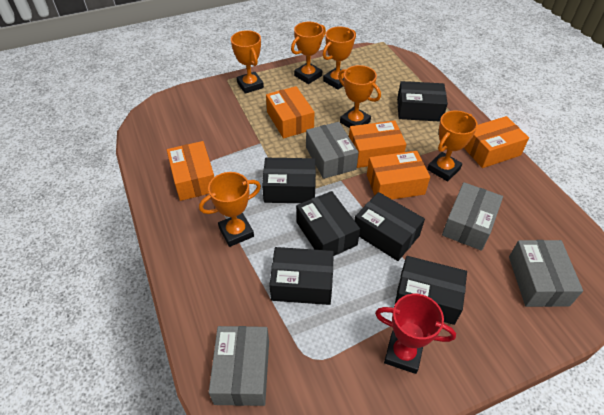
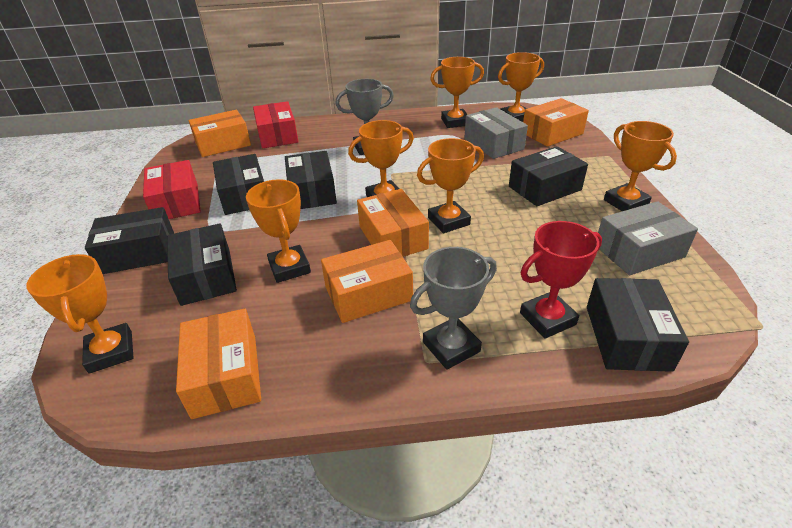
grey box: 4 -> 2
grey trophy: 0 -> 2
orange trophy: 6 -> 7
red box: 0 -> 2

